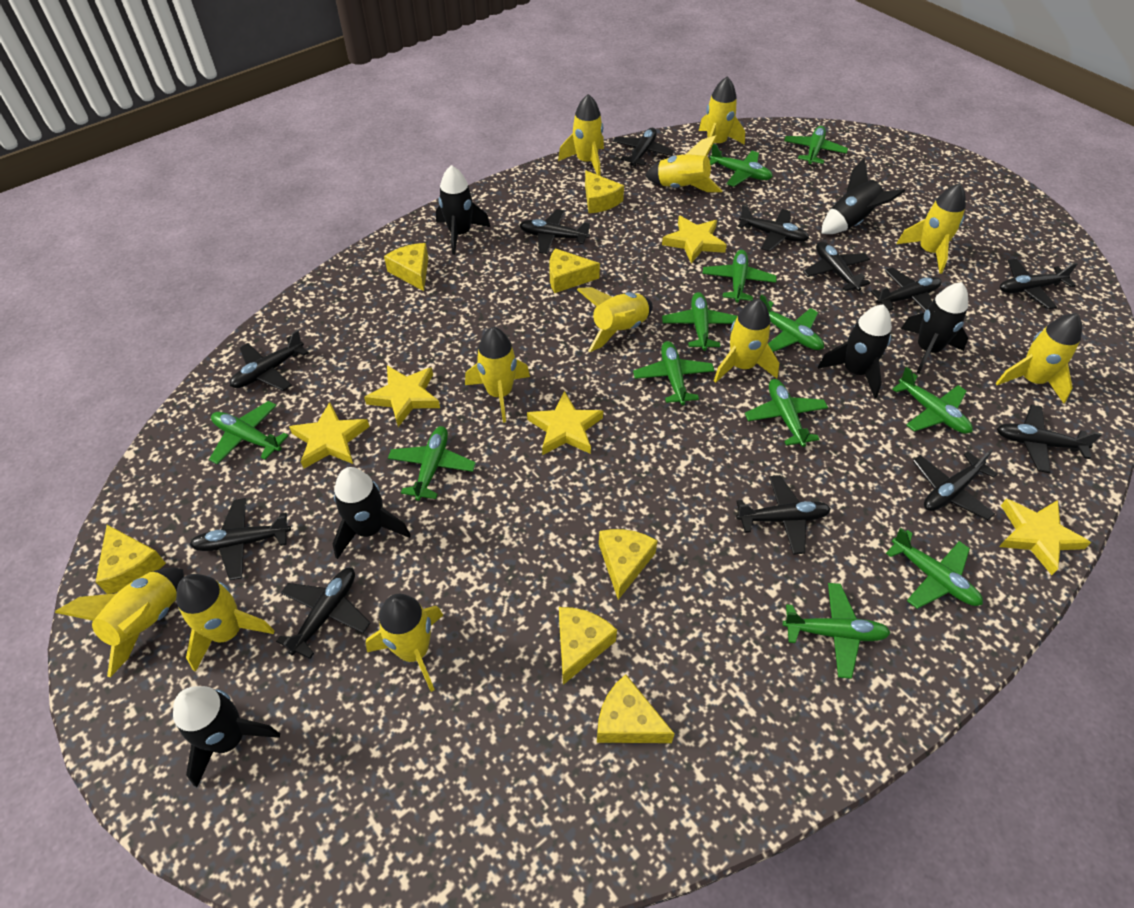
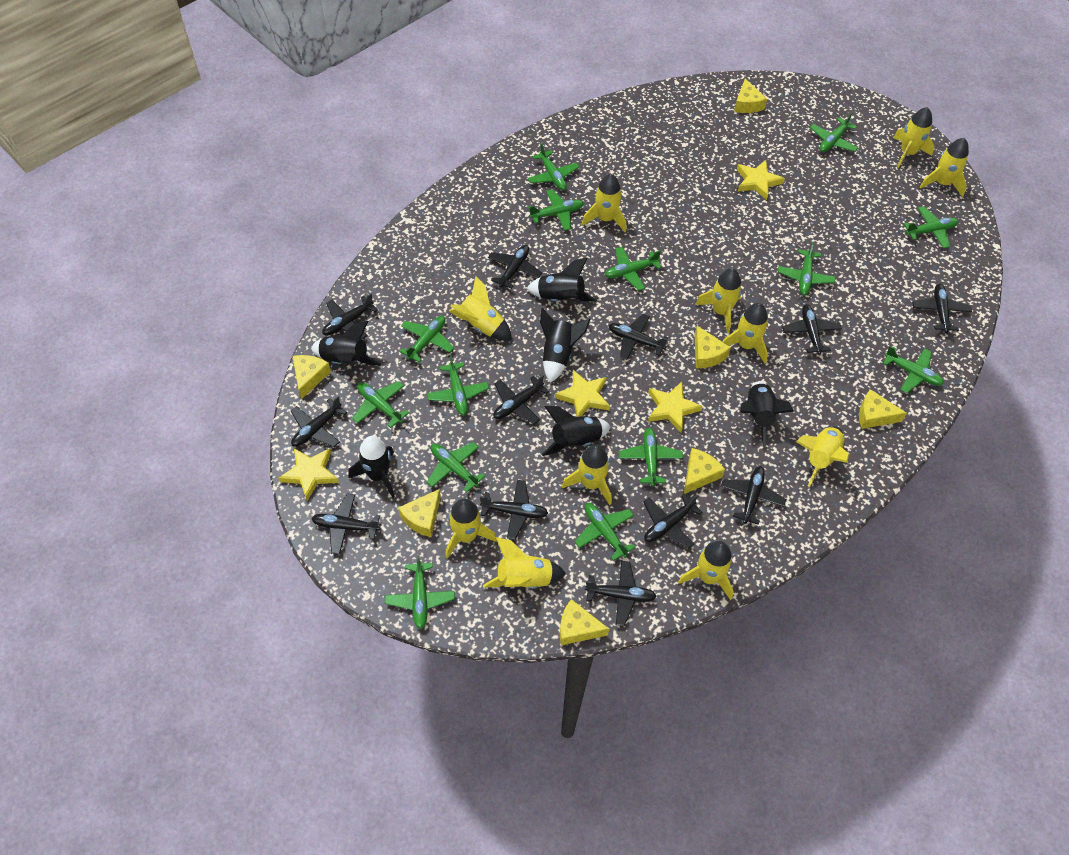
green plane: 12 -> 14
yellow star: 5 -> 4

